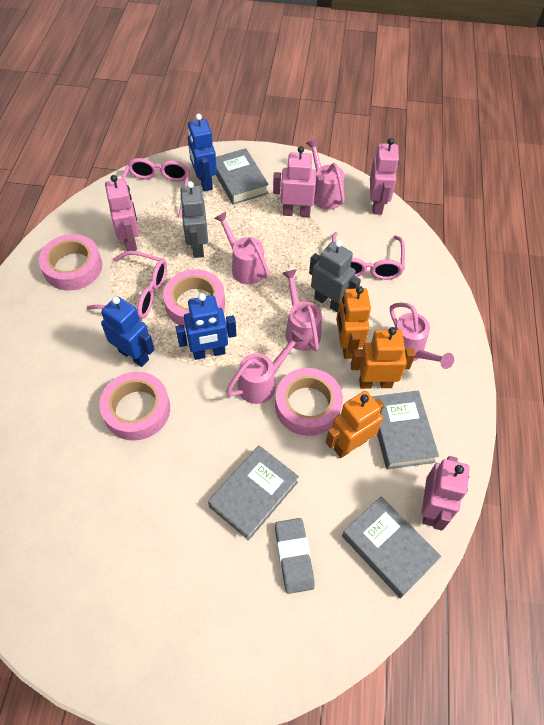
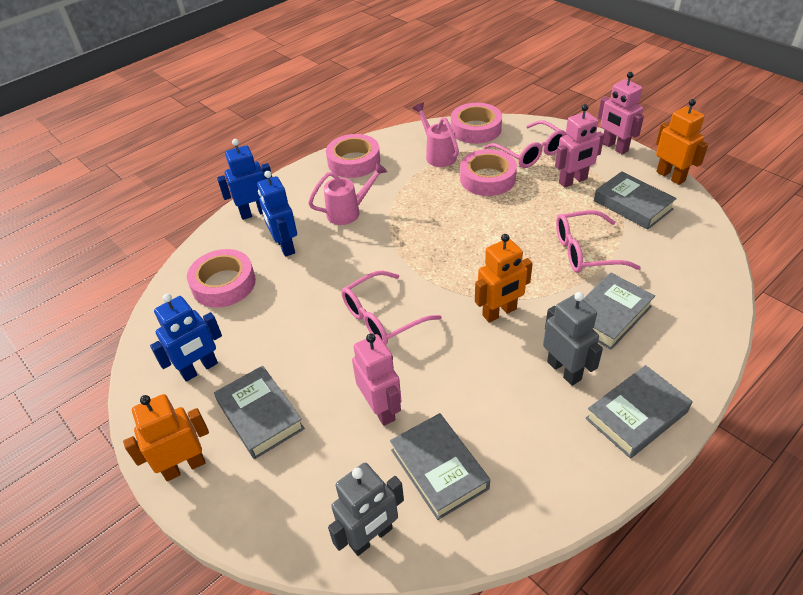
grey book: 4 -> 5
grey eraser: 1 -> 0
pink robot: 4 -> 3
pink watering can: 5 -> 2

